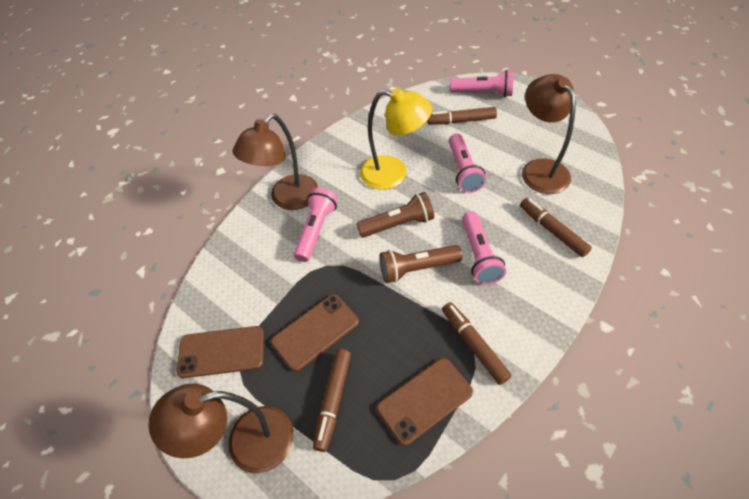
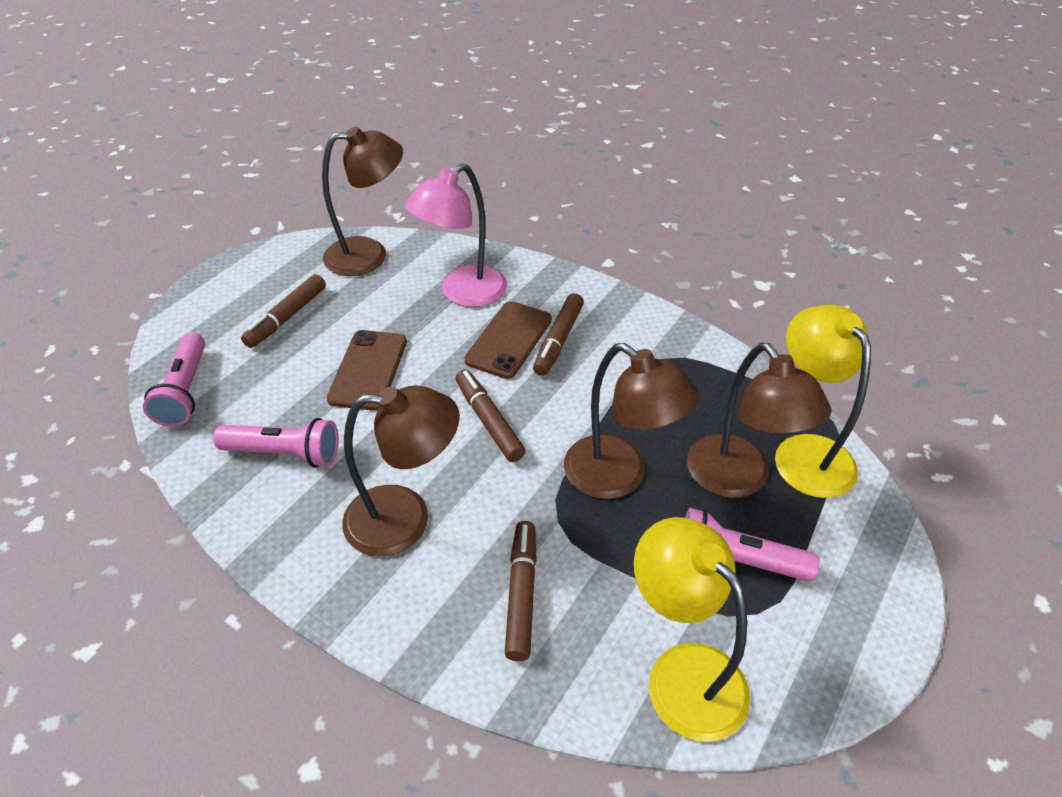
brown flashlight: 2 -> 0
brown lamp: 3 -> 4
brown phone: 3 -> 2
pink flashlight: 4 -> 3
pink lamp: 0 -> 1
yellow lamp: 1 -> 2

